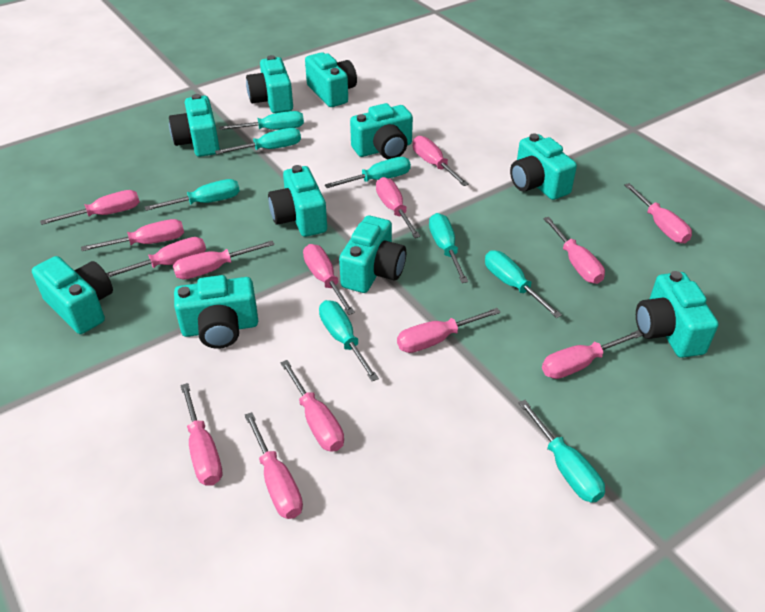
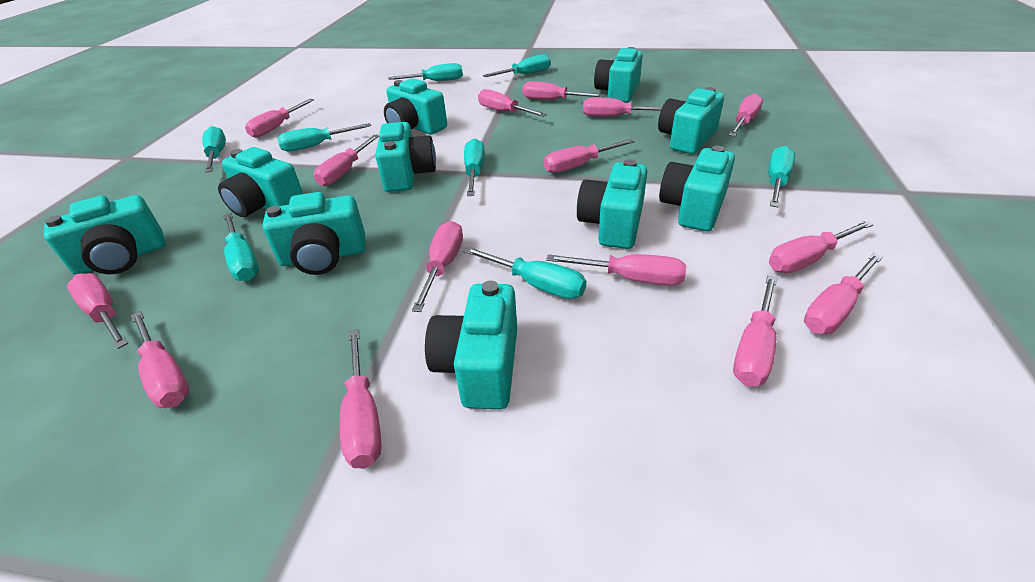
pink screwdriver: 14 -> 15

